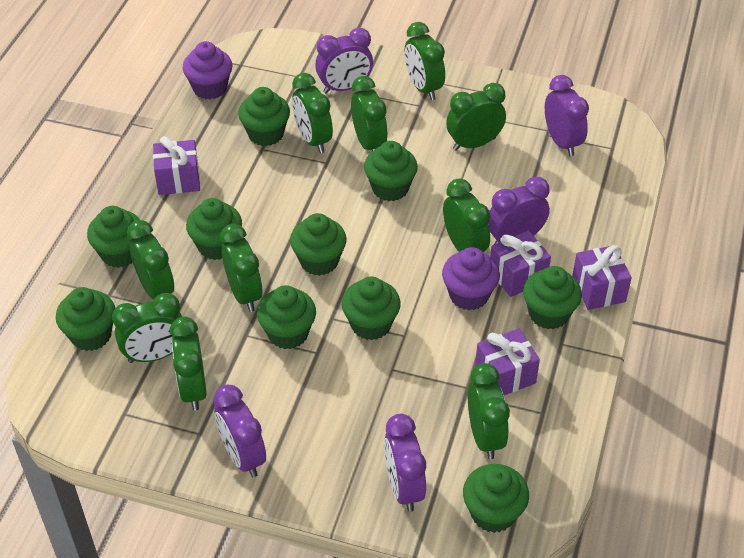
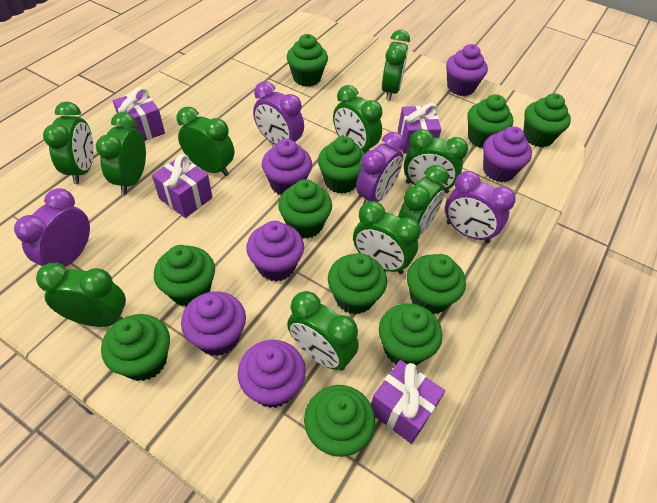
green cupcake: 10 -> 11
purple clock: 5 -> 4
purple cupcake: 2 -> 6

